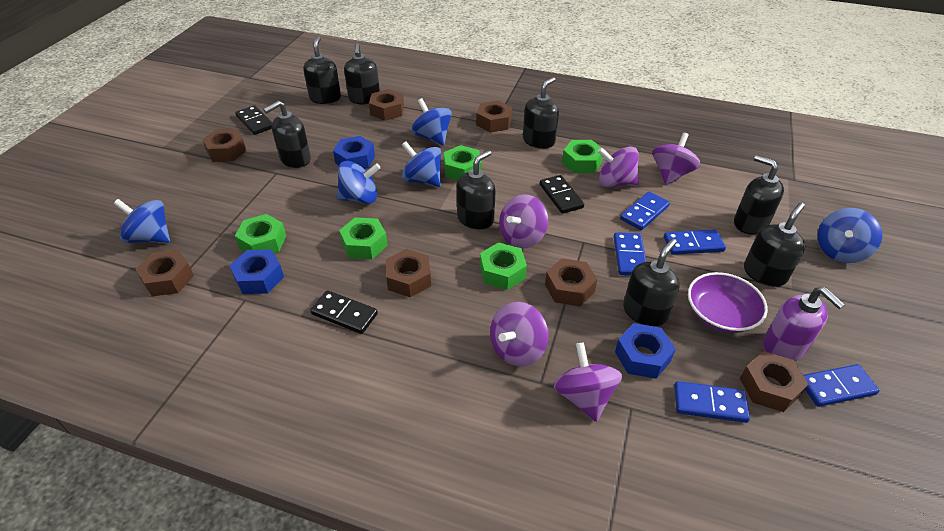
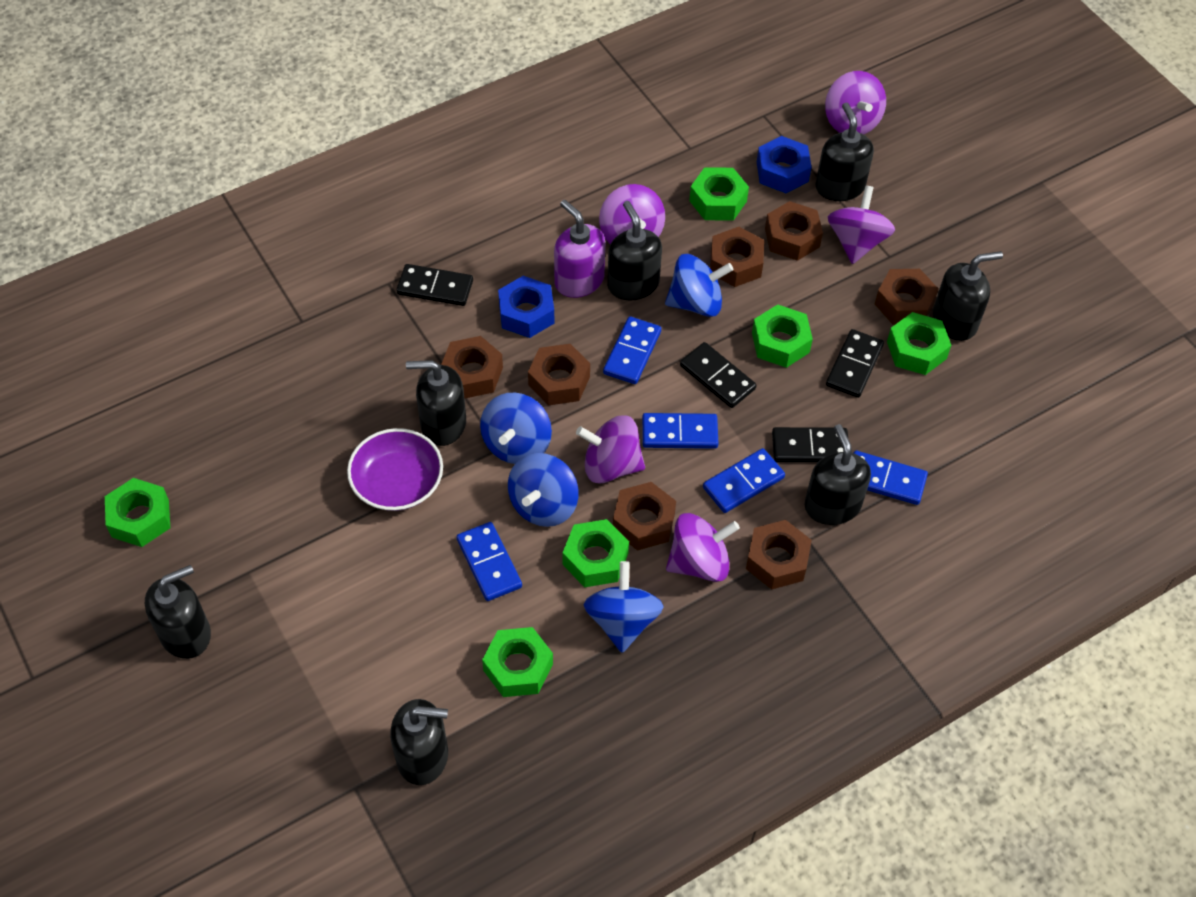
black domino: 3 -> 4
black soap dispenser: 8 -> 7
blue nut: 3 -> 2
blue spinning top: 5 -> 4
green nut: 5 -> 6

